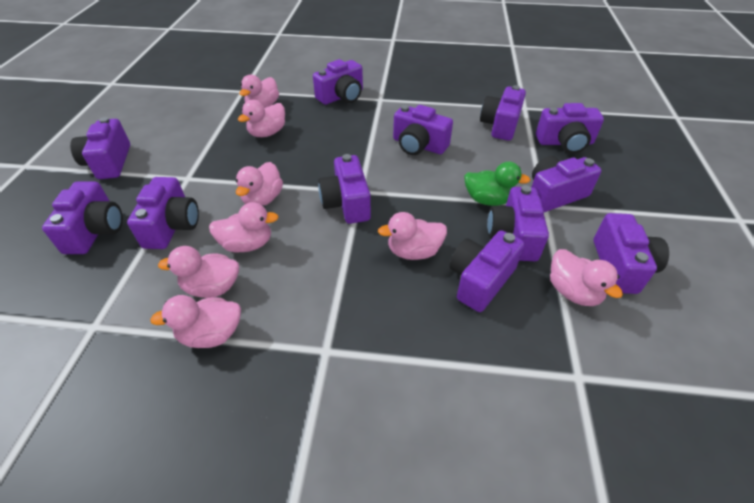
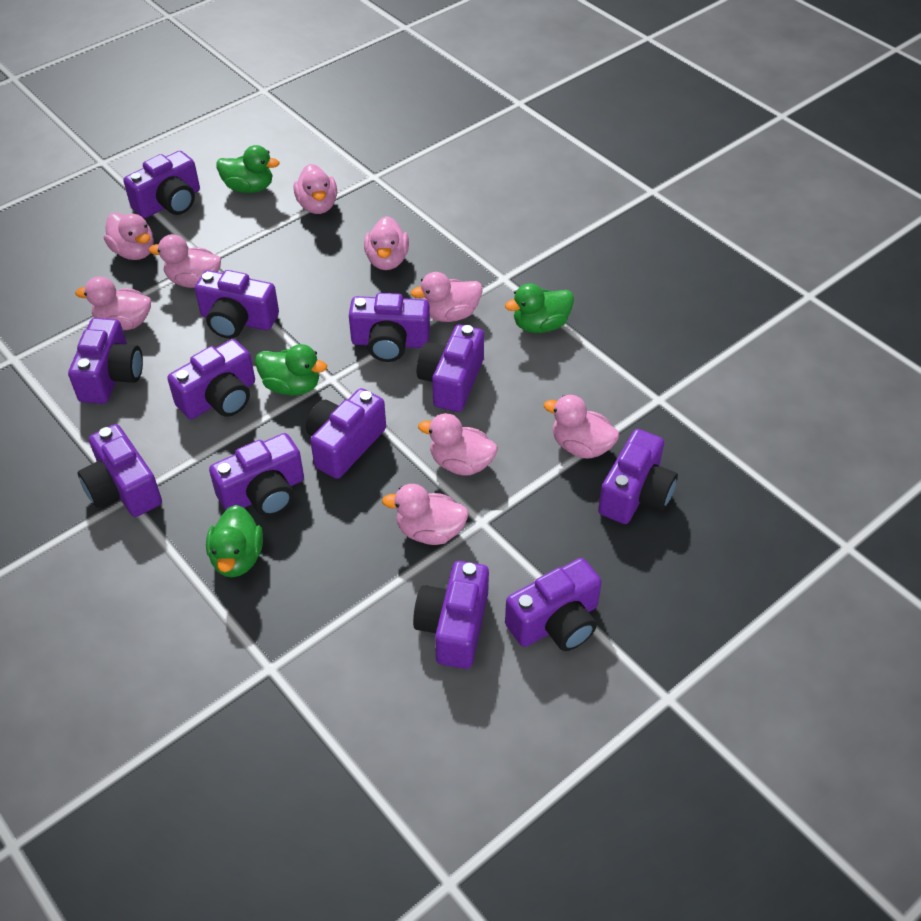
green duck: 1 -> 4
pink duck: 8 -> 9

